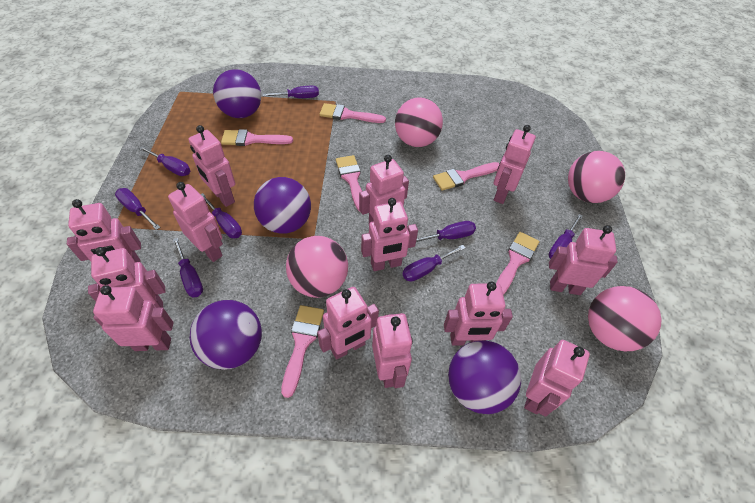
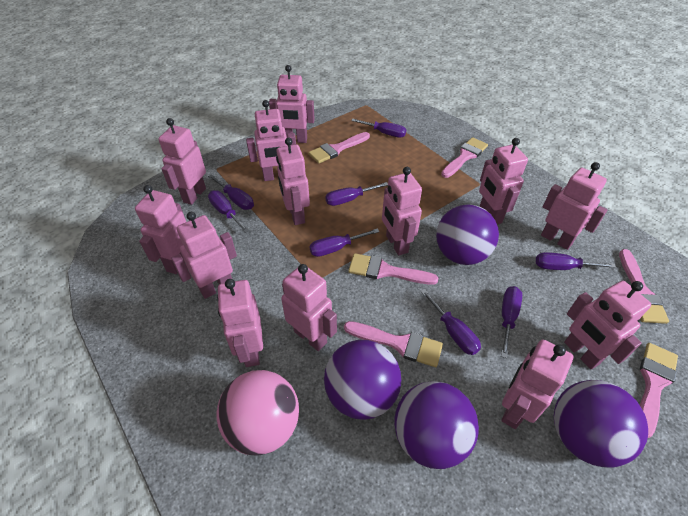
pink ball: 4 -> 1

